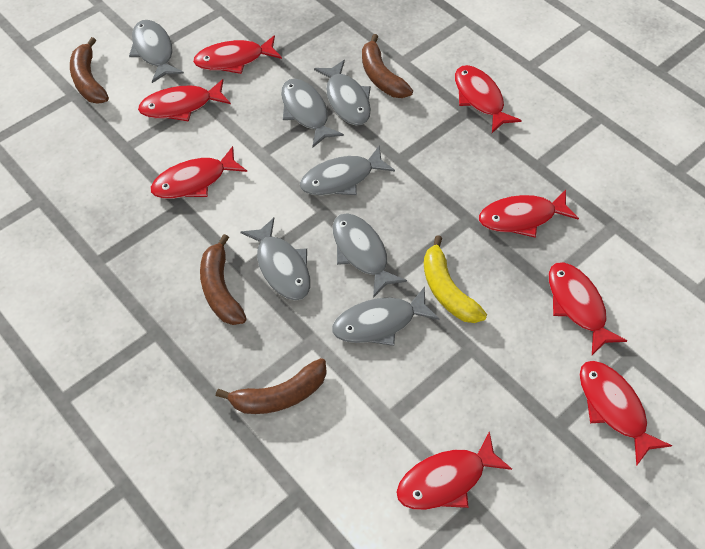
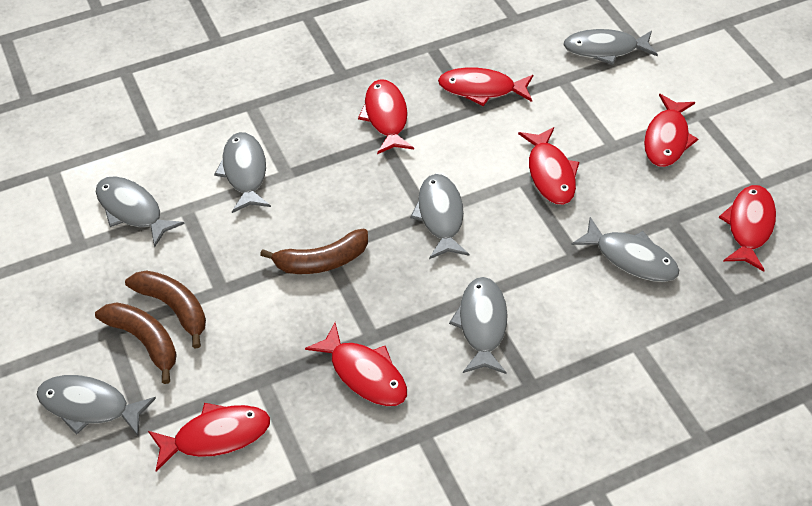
brown banana: 4 -> 3
red fish: 8 -> 7
yellow banana: 1 -> 0

